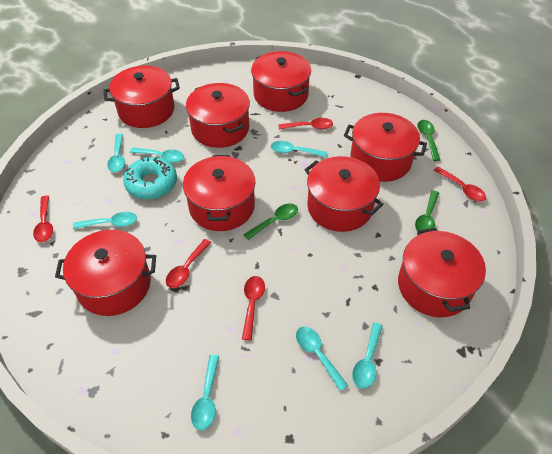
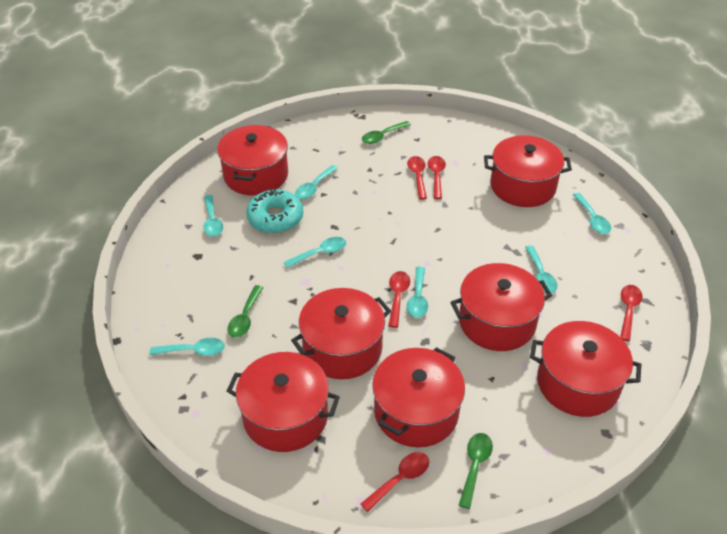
red pot: 8 -> 7

